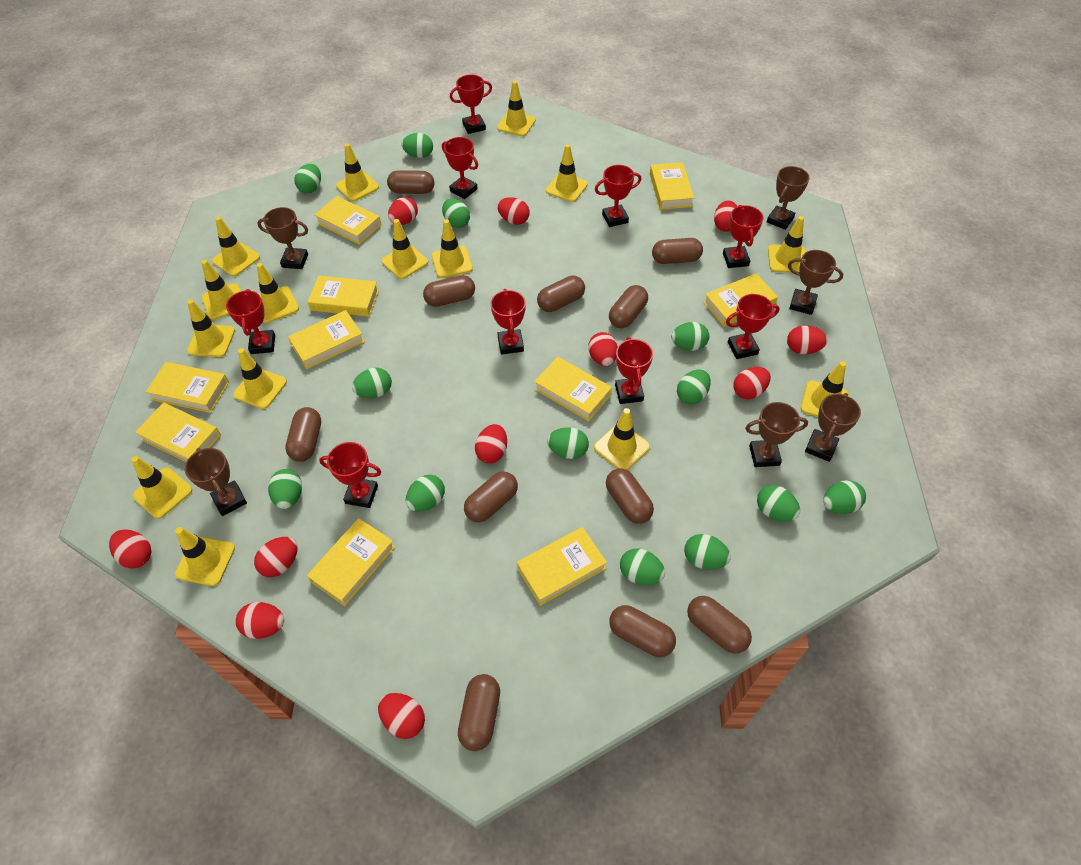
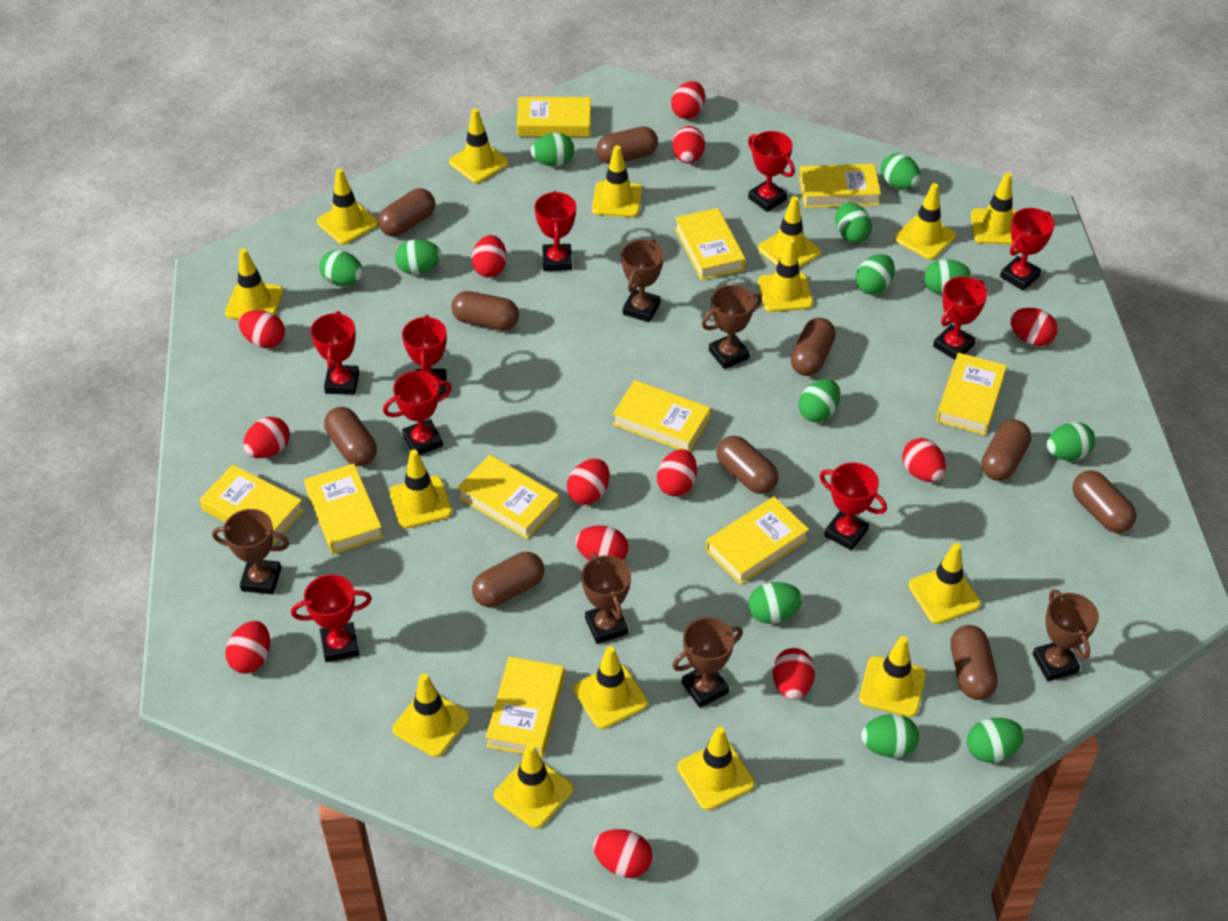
brown capsule: 11 -> 10
green egg: 13 -> 12
red egg: 11 -> 13

